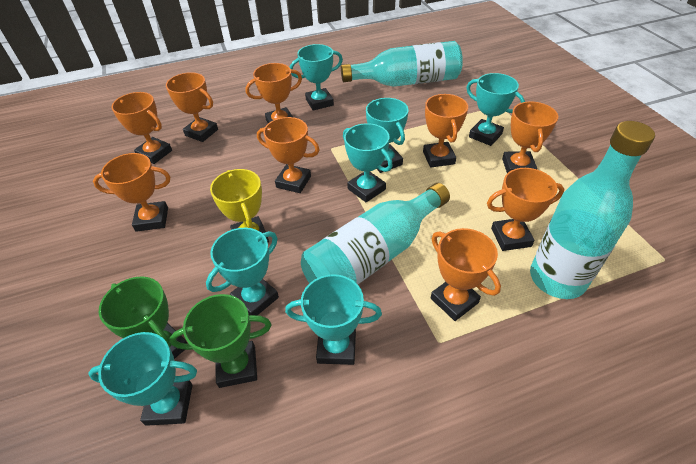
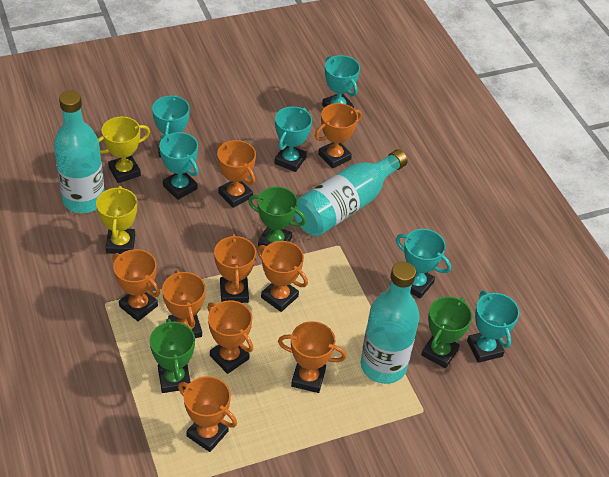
green trophy: 2 -> 3
turquoise trophy: 7 -> 6
yellow trophy: 1 -> 2

